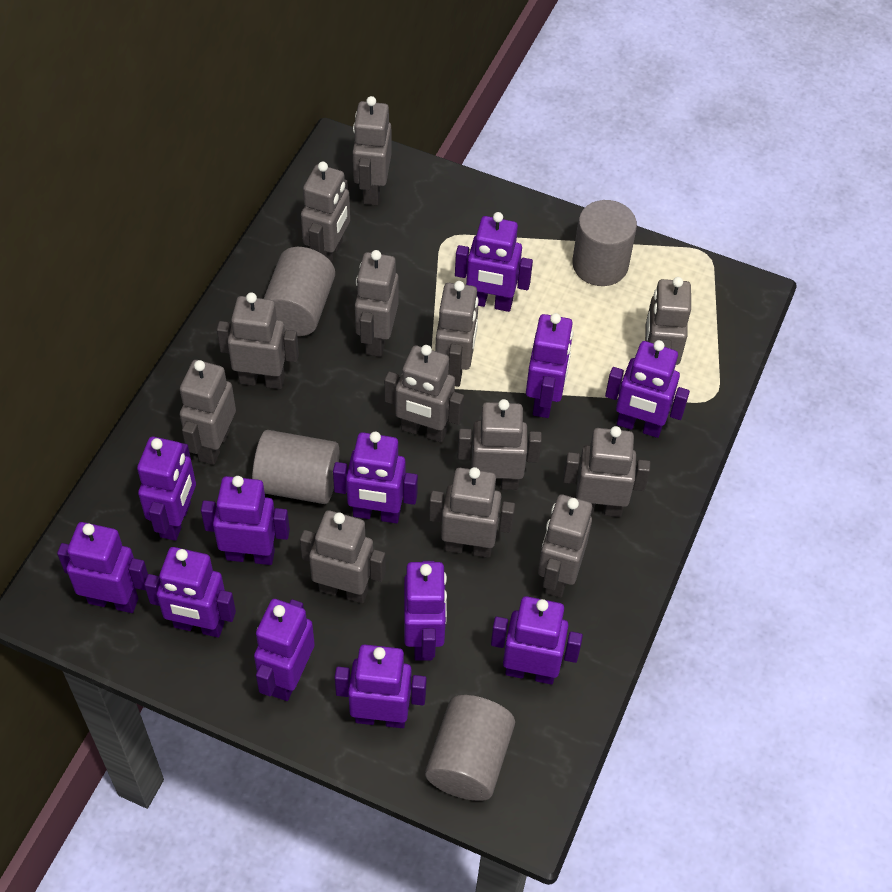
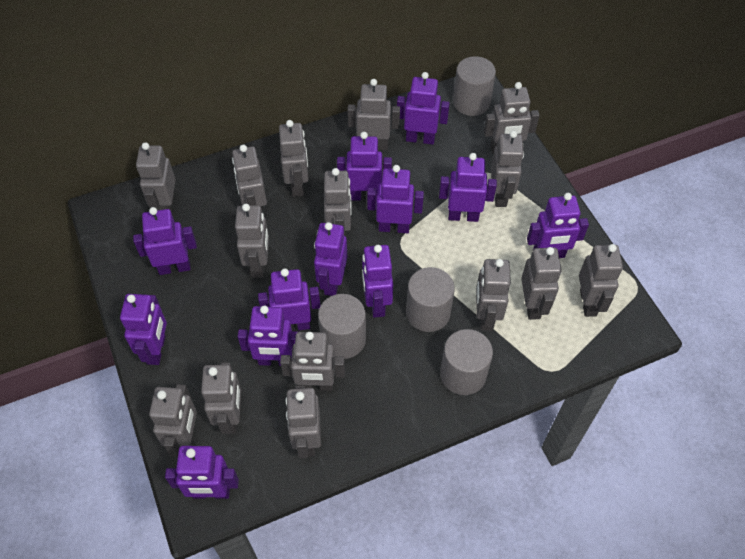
grey robot: 13 -> 15

